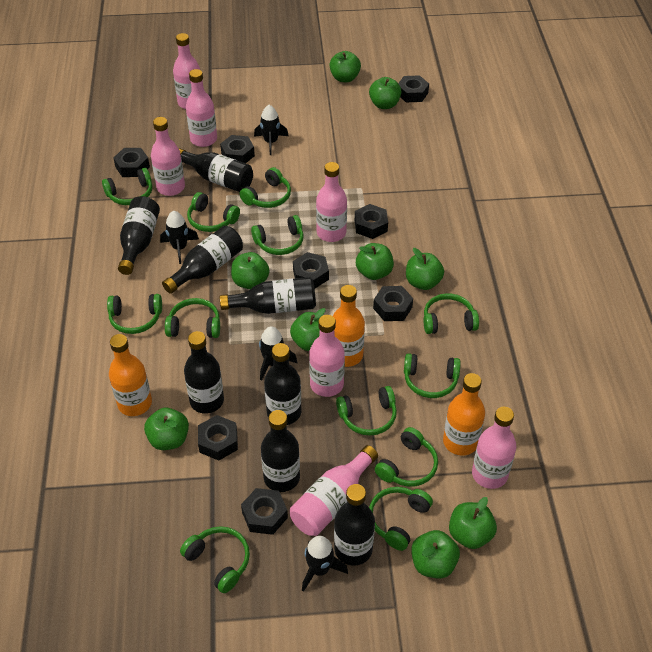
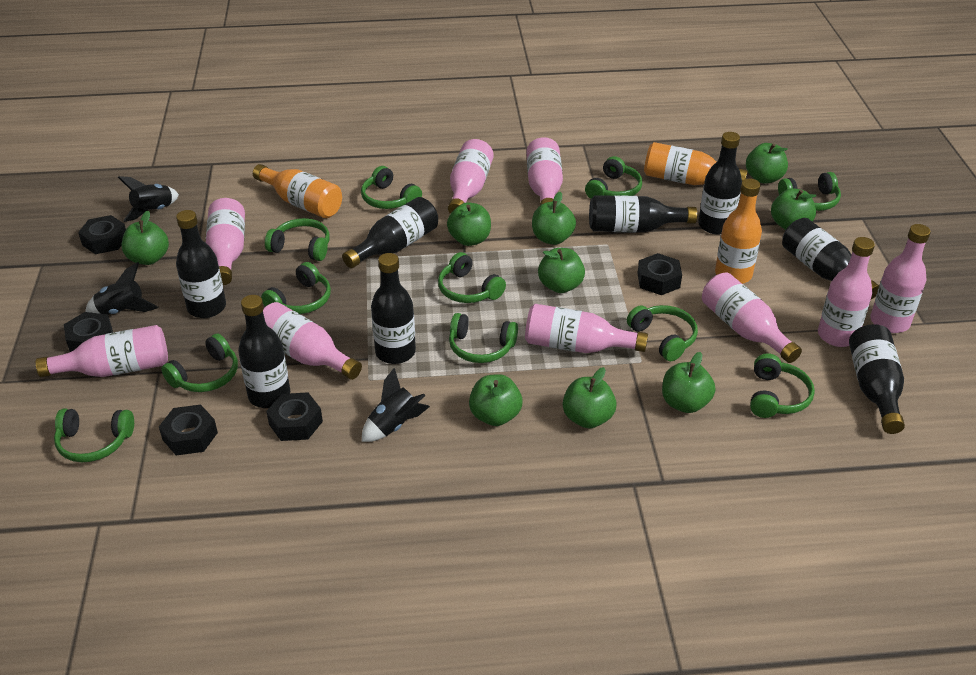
black nut: 8 -> 5
black rocket: 4 -> 3
green headphones: 12 -> 11
pink bottle: 7 -> 9

